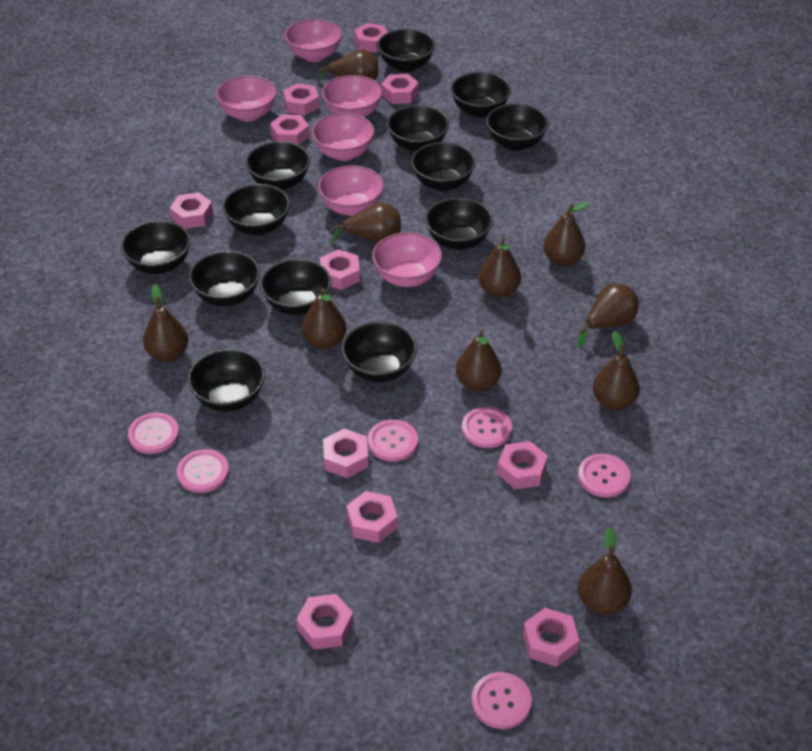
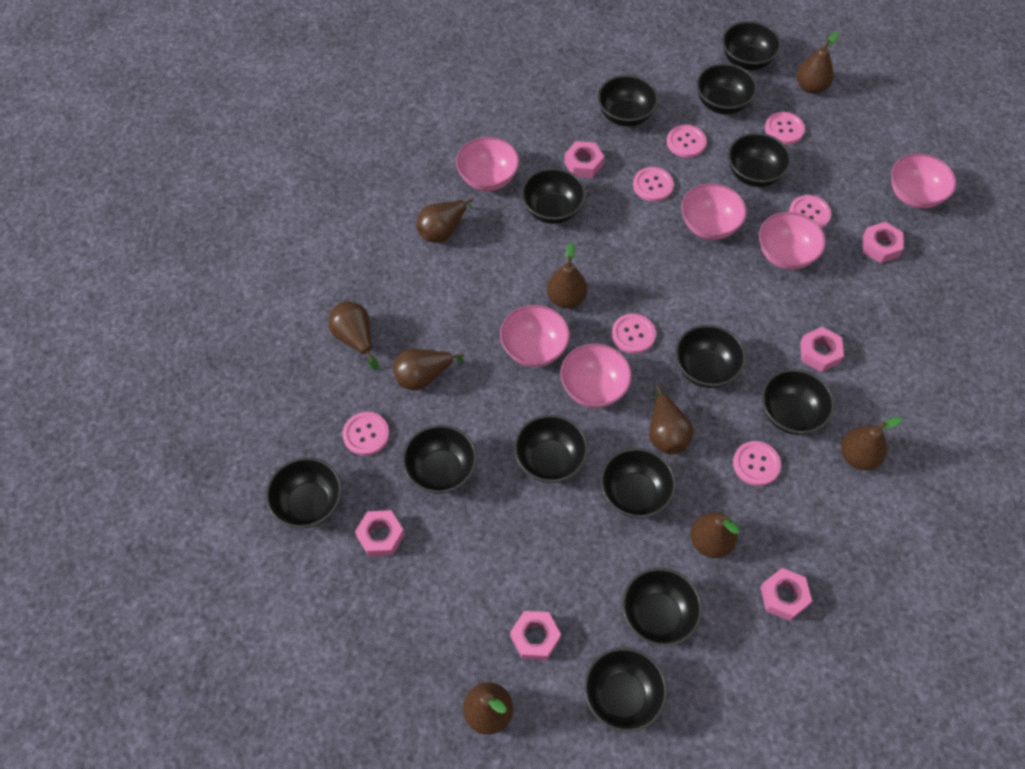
brown pear: 10 -> 9
pink button: 6 -> 7
pink nut: 11 -> 6

